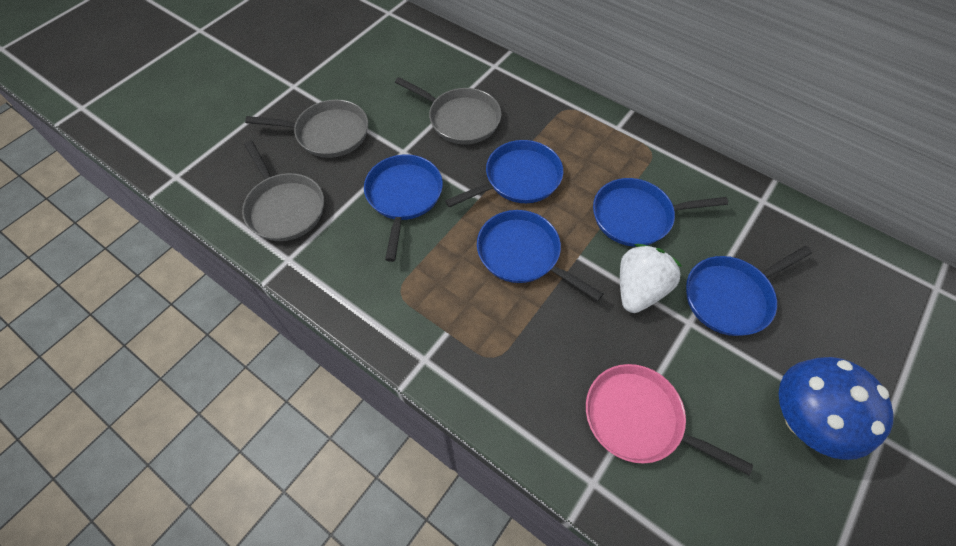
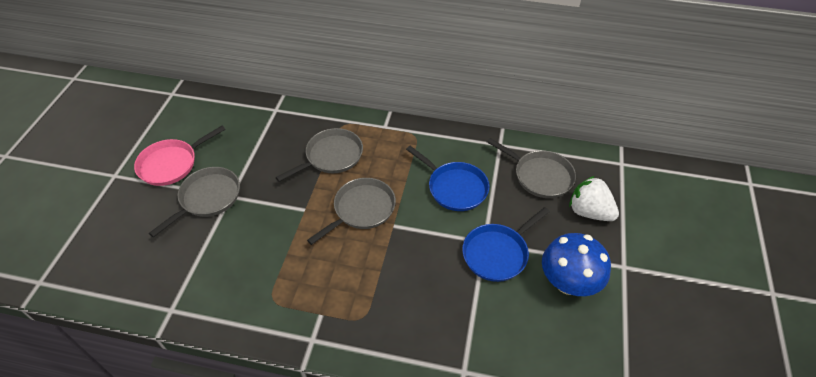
blue pan: 5 -> 2
grey pan: 3 -> 4

